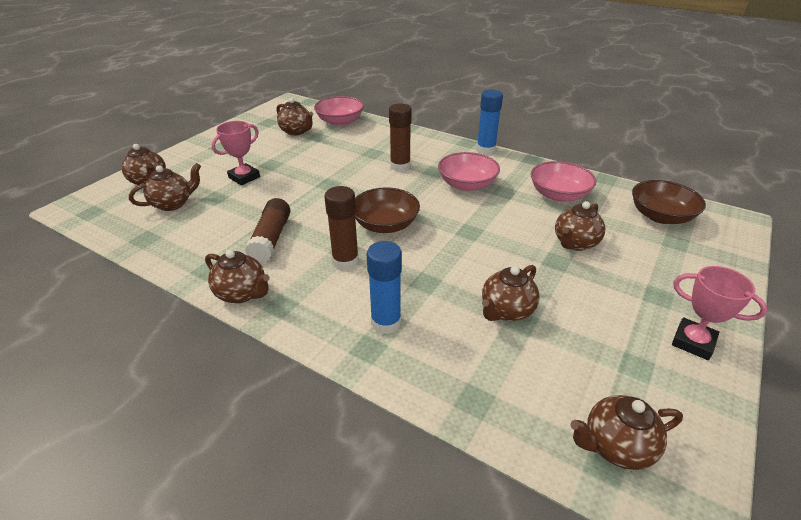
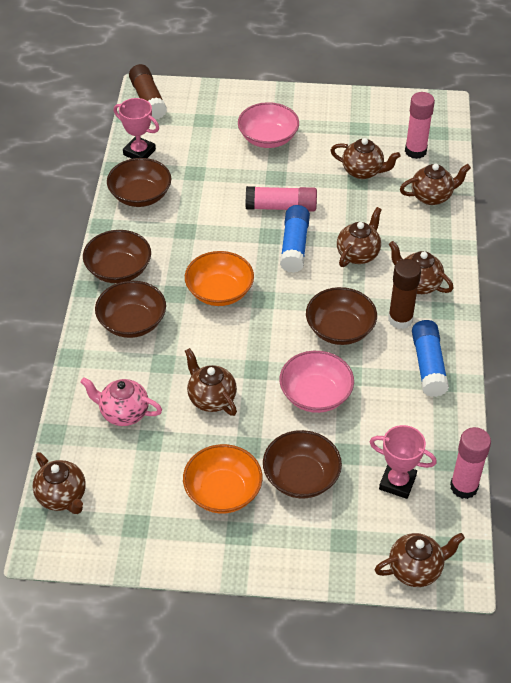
brown bowl: 2 -> 5
brown glue stick: 3 -> 2
orange bowl: 0 -> 2
pink bowl: 3 -> 2
pink glue stick: 0 -> 3
pink teapot: 0 -> 1

